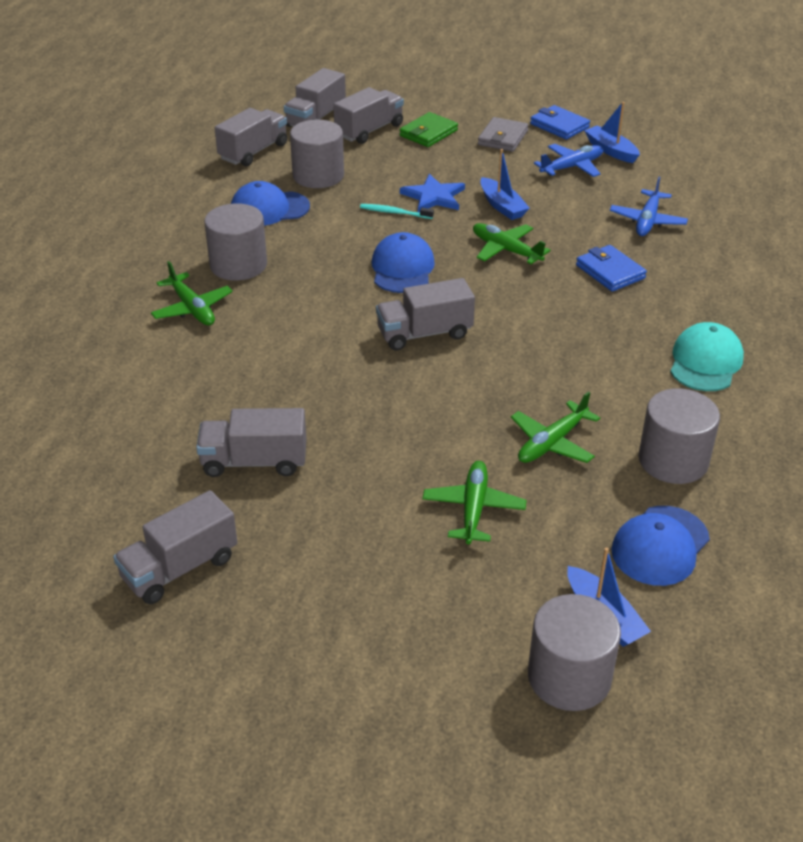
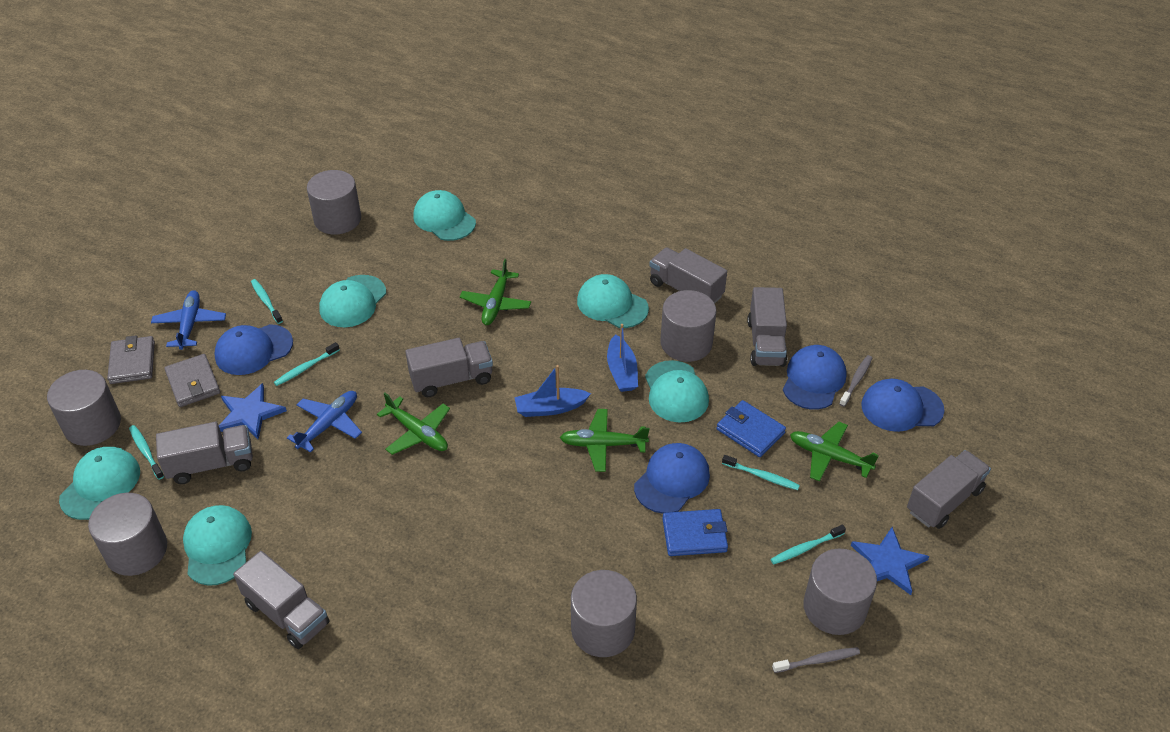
blue boat: 3 -> 2
blue cap: 3 -> 4
blue star: 1 -> 2
green wallet: 1 -> 0
grey cylinder: 4 -> 6
grey toothbrush: 0 -> 2
grey wallet: 1 -> 2
turquoise cap: 1 -> 6
turquoise toothbrush: 1 -> 5

